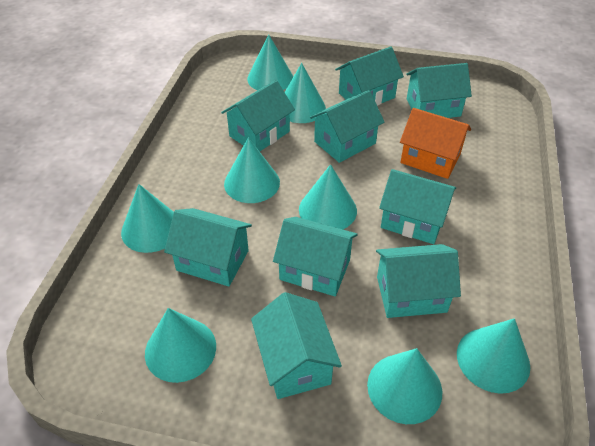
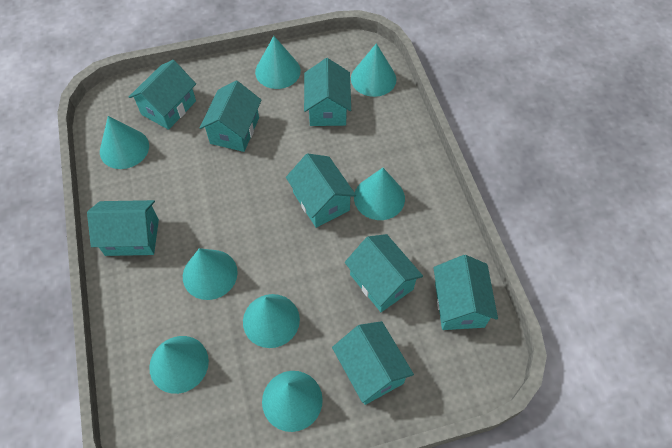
orange house: 1 -> 0
turquoise house: 9 -> 8

